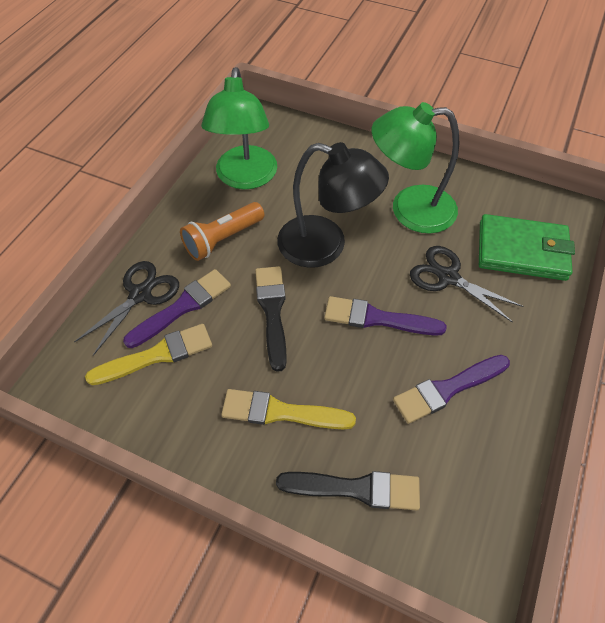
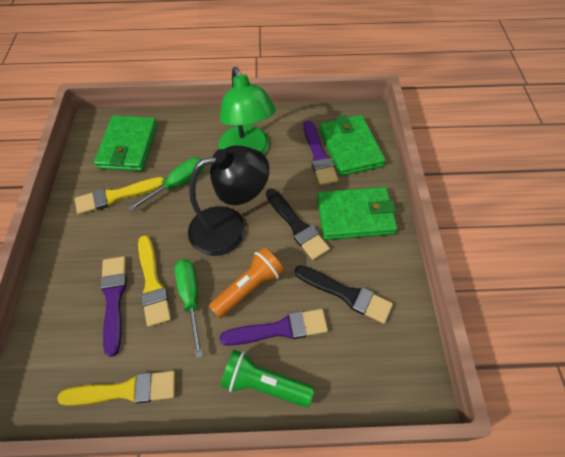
black scissors: 2 -> 0
green flashlight: 0 -> 1
green lamp: 2 -> 1
green screwdriver: 0 -> 2
green wallet: 1 -> 3
yellow brush: 2 -> 3

